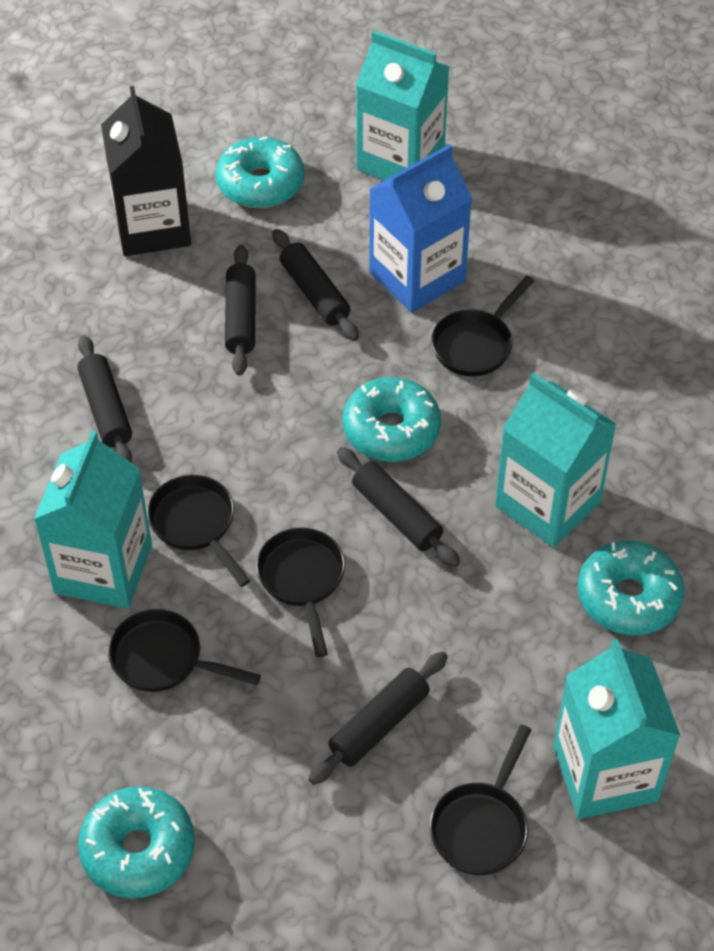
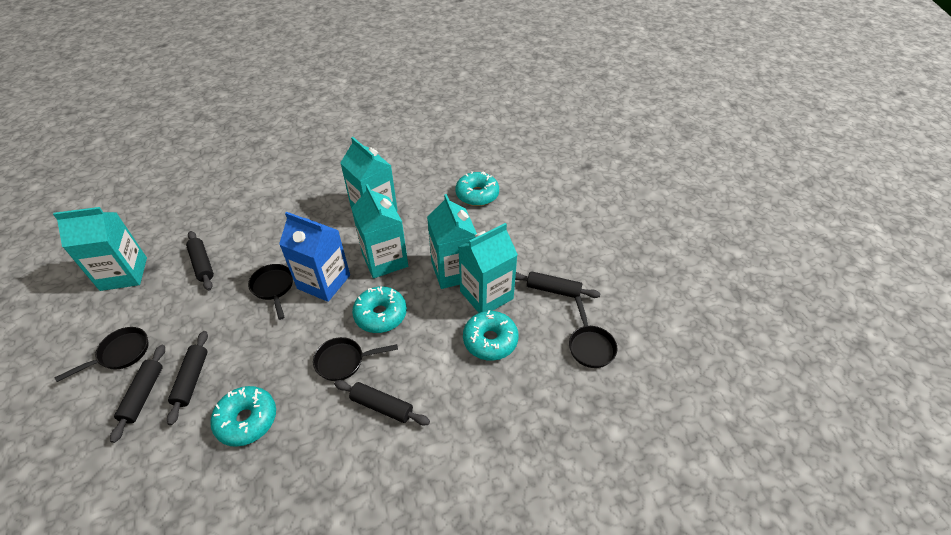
black carton: 1 -> 0
black pan: 5 -> 4
turquoise carton: 4 -> 5

